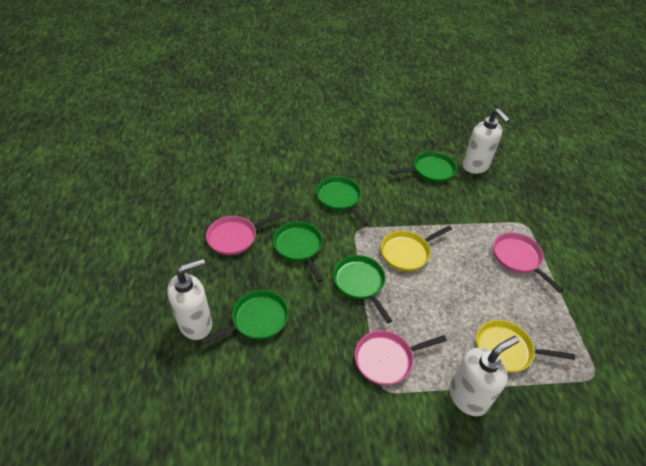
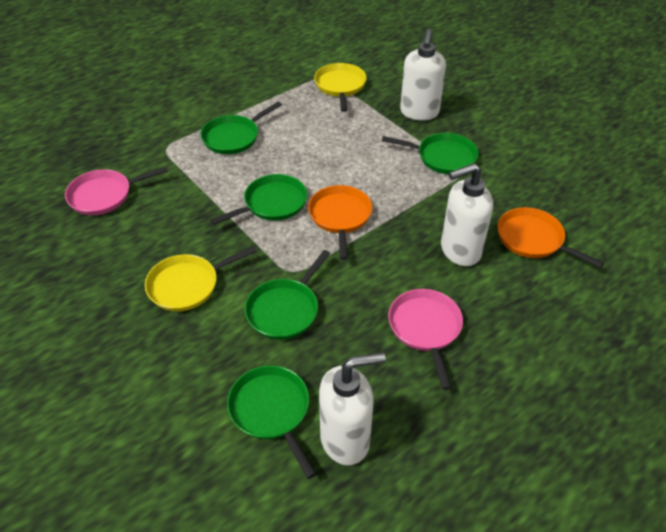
orange pan: 0 -> 2
pink pan: 3 -> 2

